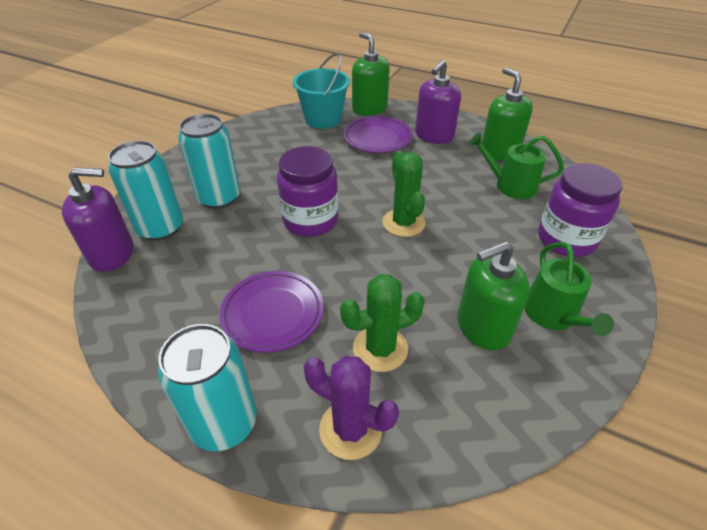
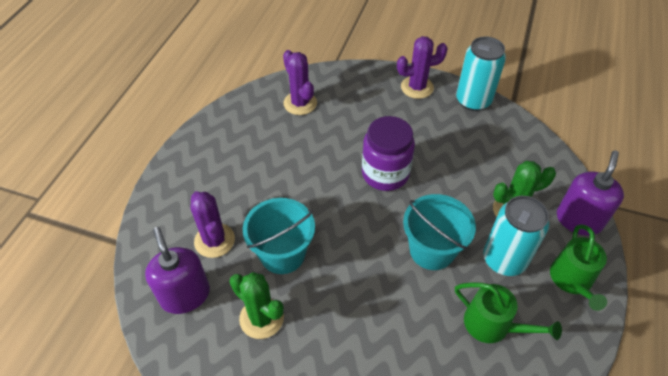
green soap dispenser: 3 -> 0
purple cactus: 1 -> 3
purple jar: 2 -> 1
purple plate: 2 -> 0
turquoise bucket: 1 -> 2
turquoise can: 3 -> 2

